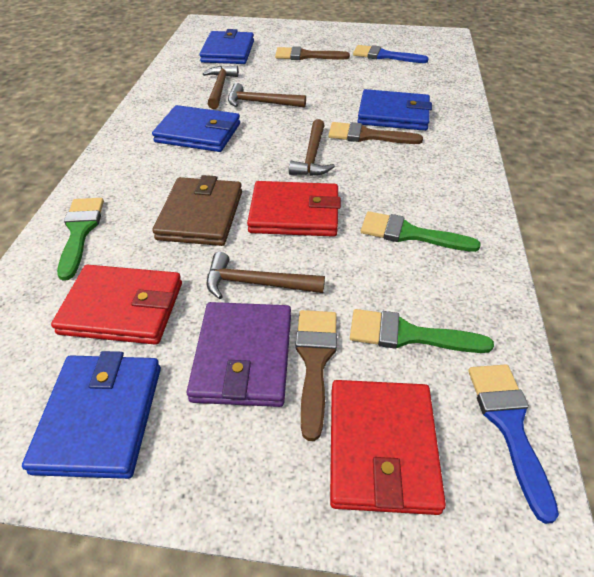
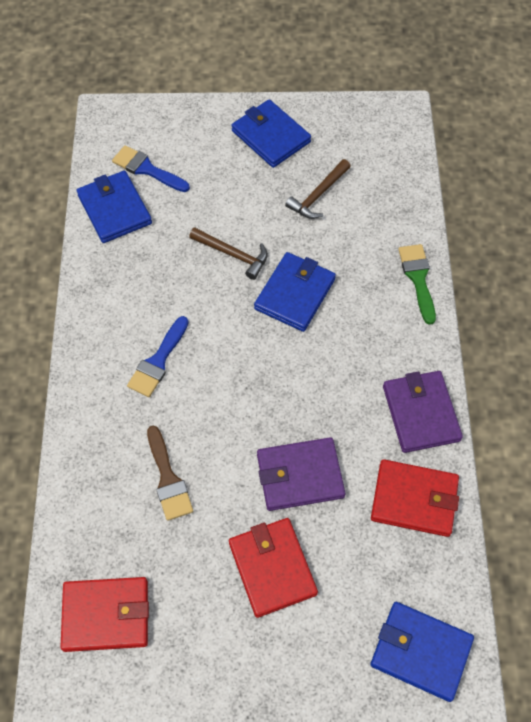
brown brush: 3 -> 1
brown hammer: 4 -> 2
brown wallet: 1 -> 0
green brush: 3 -> 1
purple wallet: 1 -> 2

